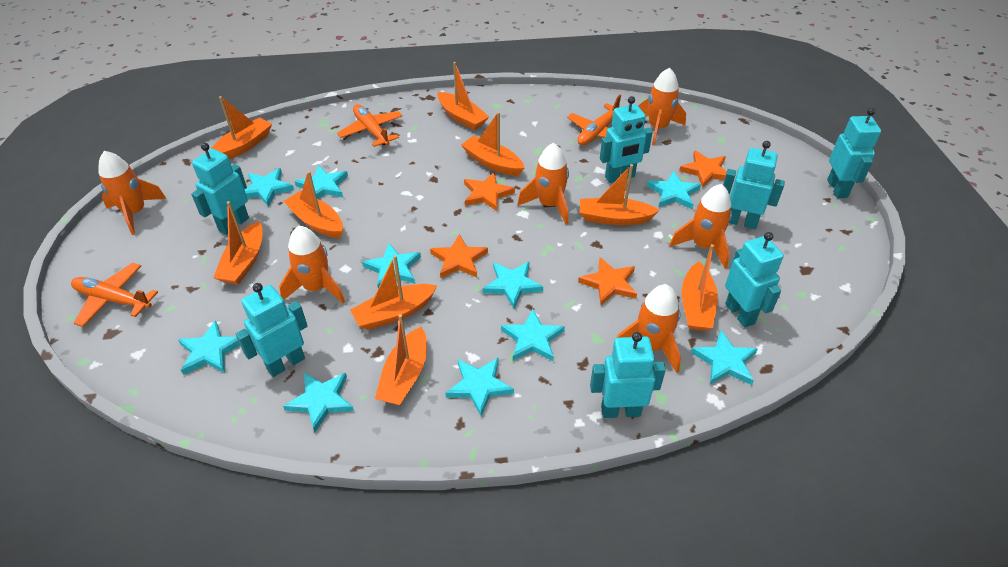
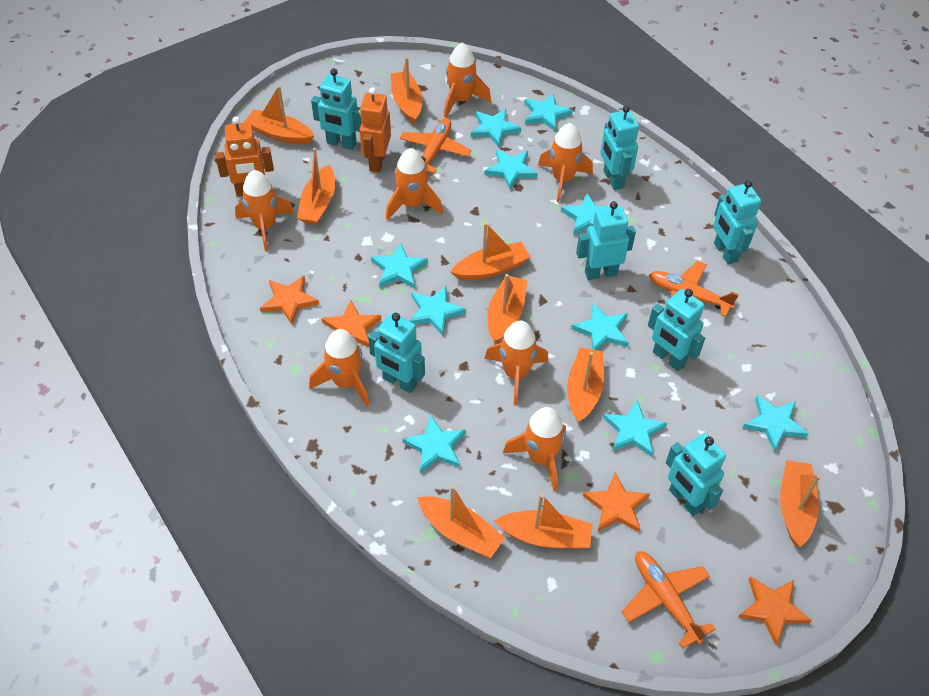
orange robot: 0 -> 2
orange rocket: 6 -> 7

